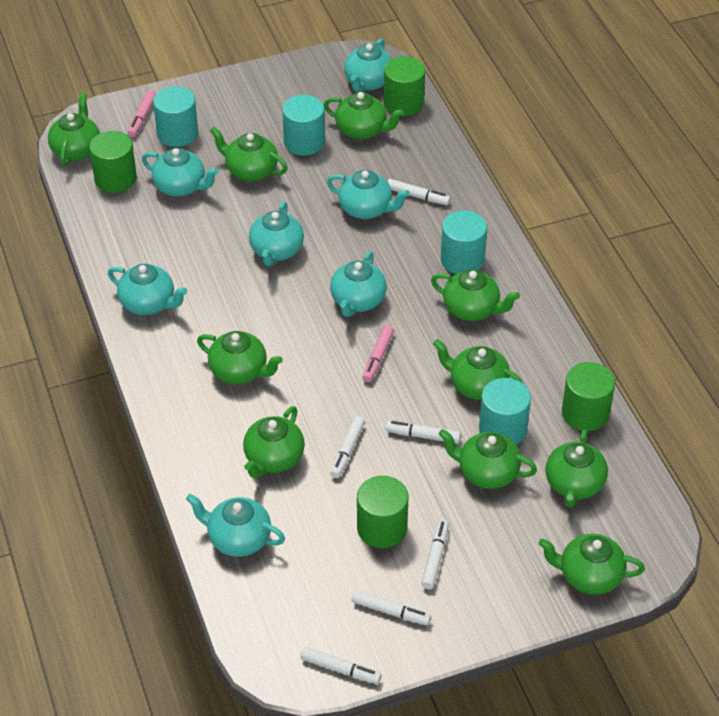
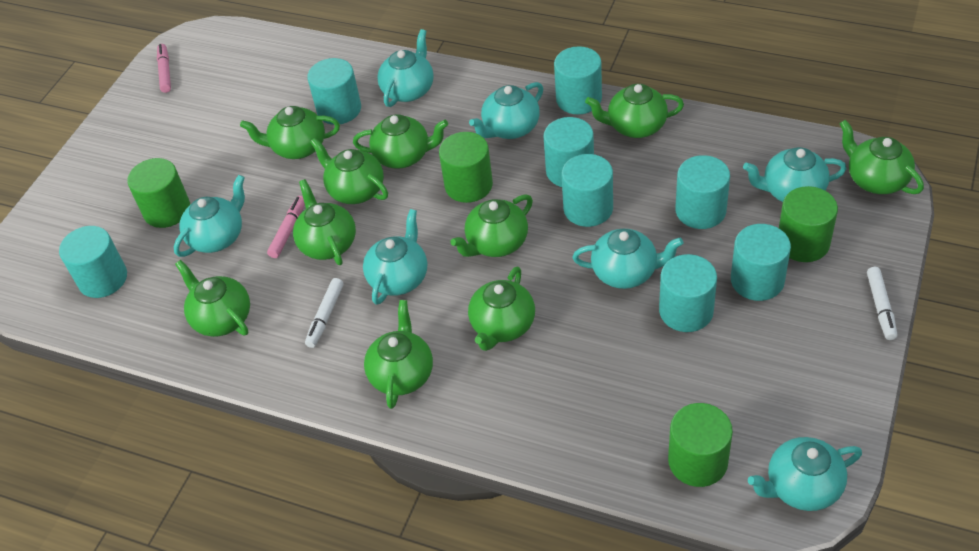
turquoise cylinder: 4 -> 8
white marker: 6 -> 2

